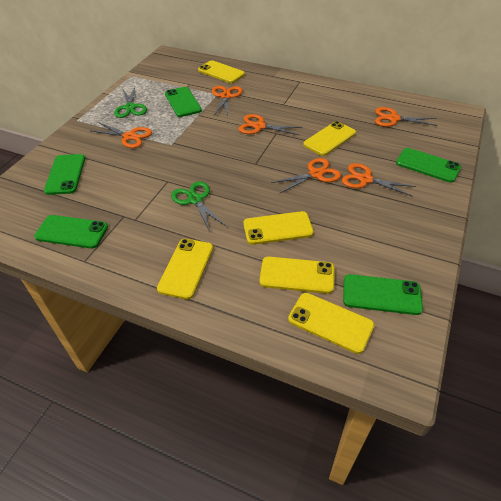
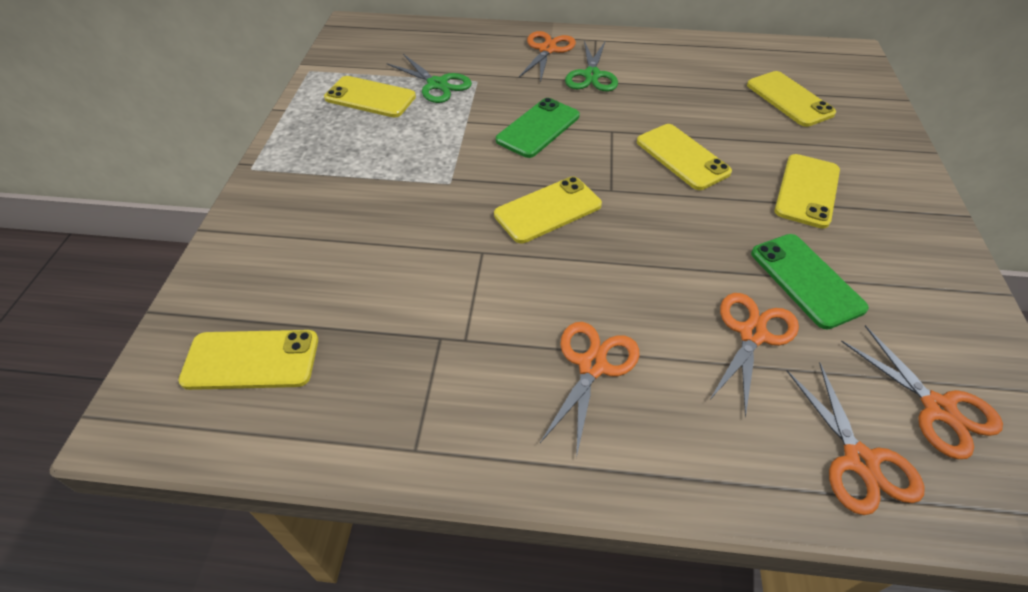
green phone: 5 -> 2
orange scissors: 6 -> 5

